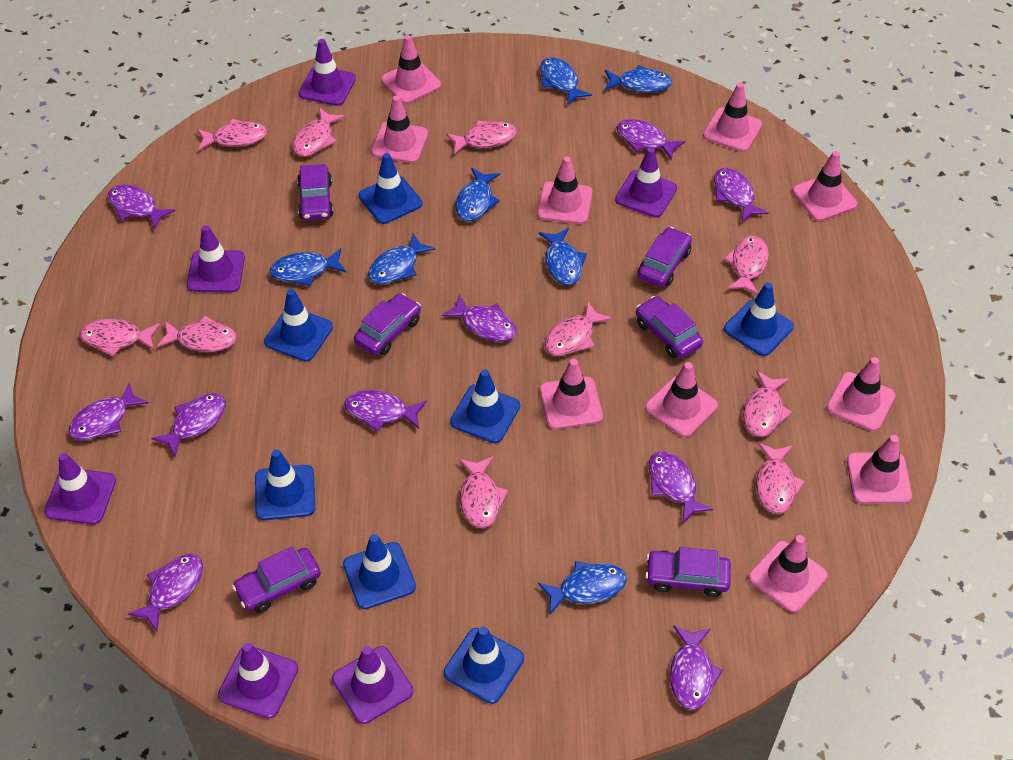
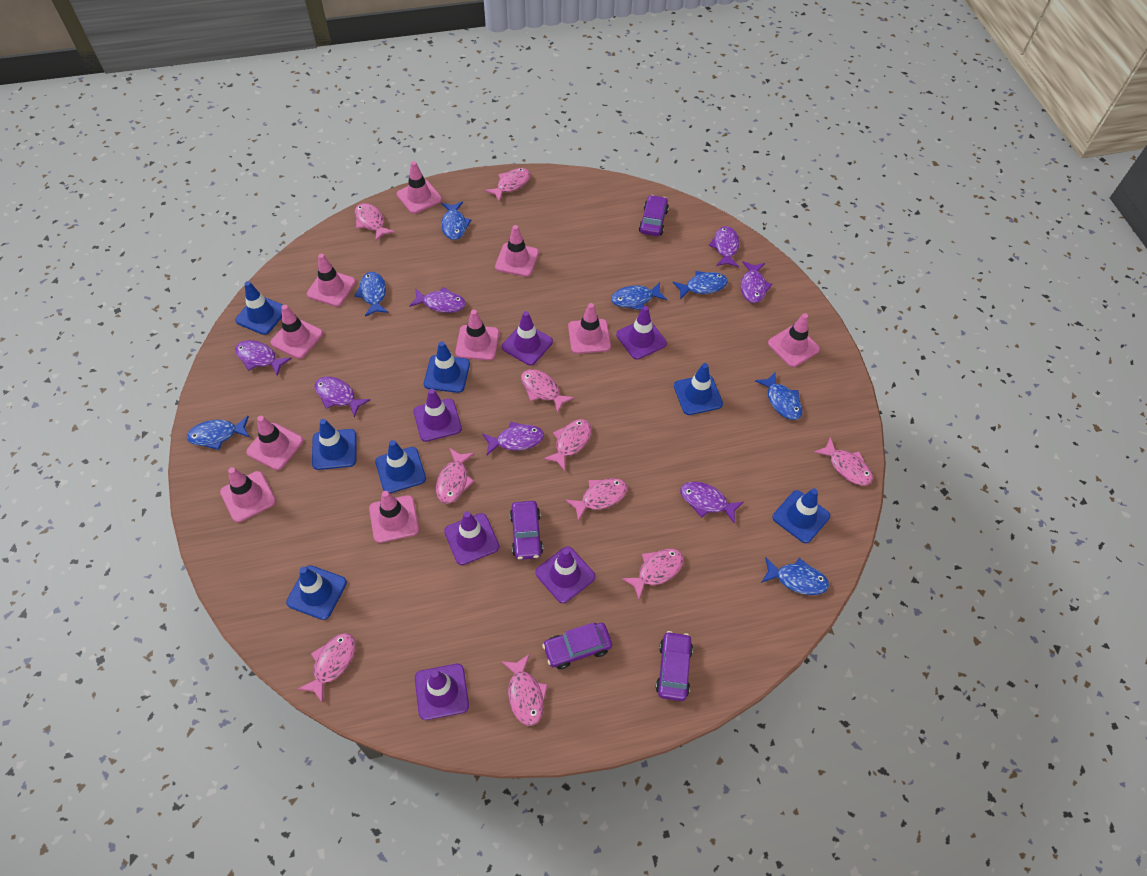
purple car: 6 -> 4
purple fish: 10 -> 7

